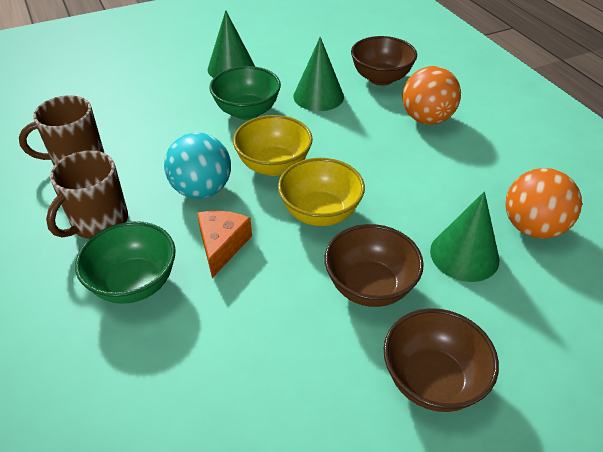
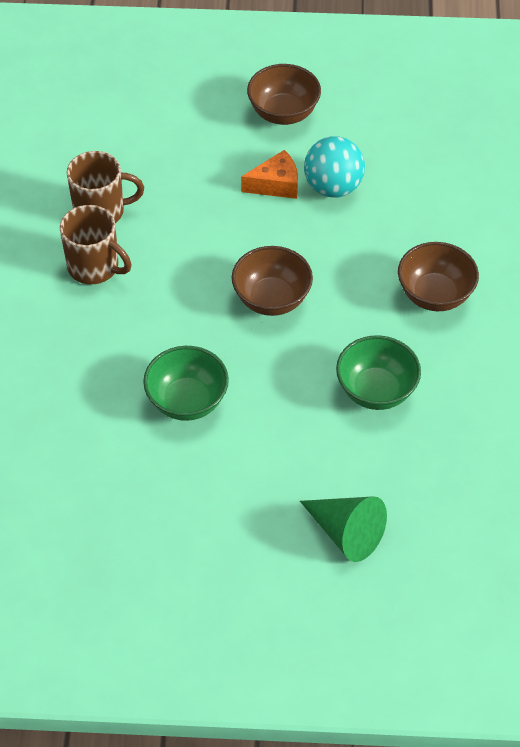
green cone: 3 -> 1
orange ball: 2 -> 0
yellow bowl: 2 -> 0

